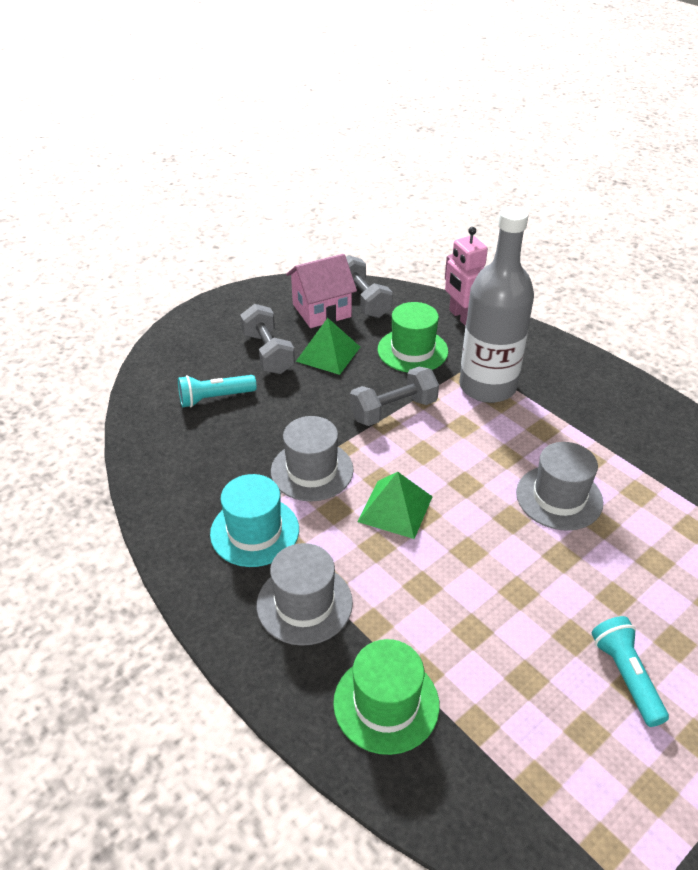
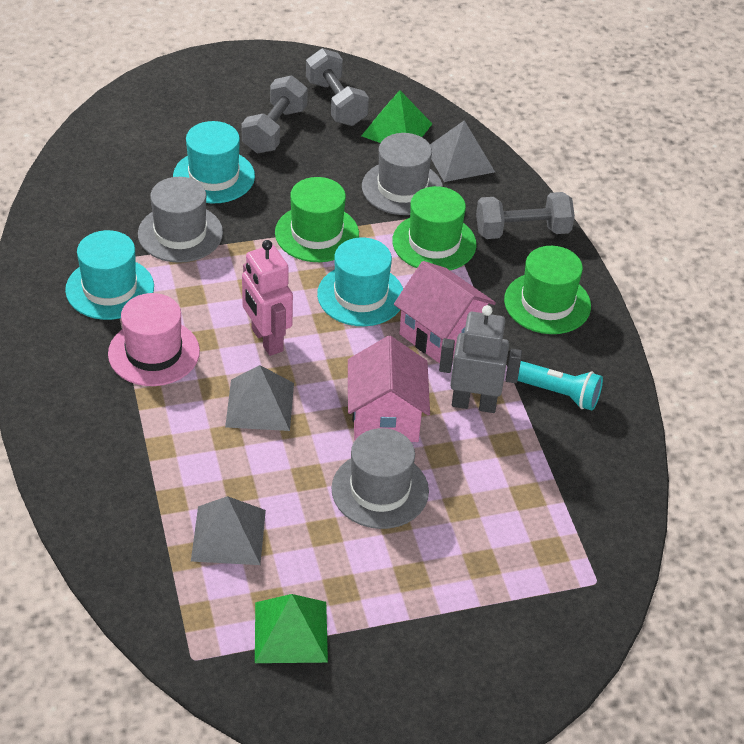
green hat: 2 -> 3
grey bottle: 1 -> 0
grey pyramid: 0 -> 3
grey robot: 0 -> 1
pink hat: 0 -> 1
pink house: 1 -> 2
turquoise flashlight: 2 -> 1
turquoise hat: 1 -> 3

